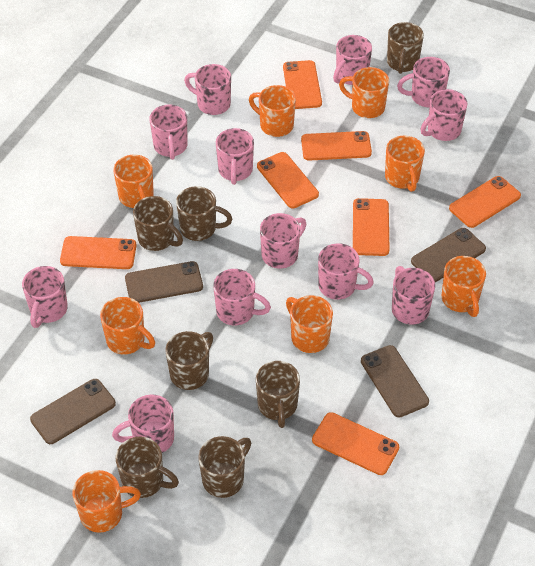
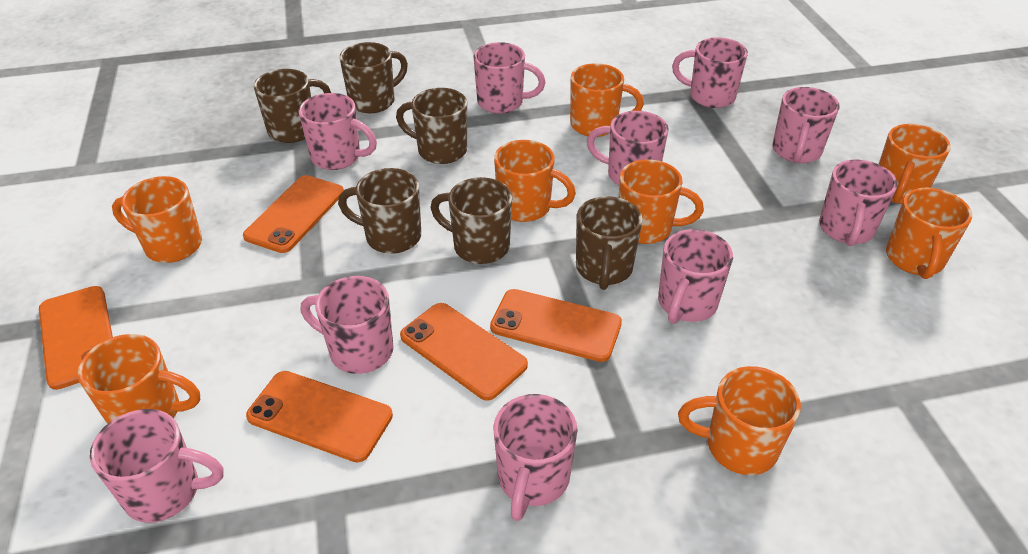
brown mug: 7 -> 6
brown phone: 4 -> 0
orange phone: 7 -> 5
pink mug: 12 -> 10

